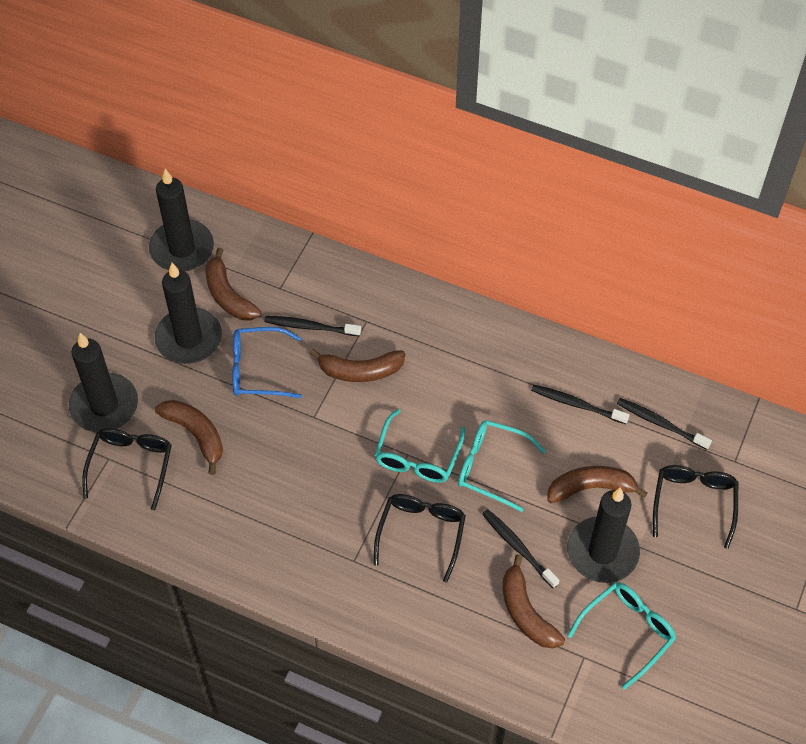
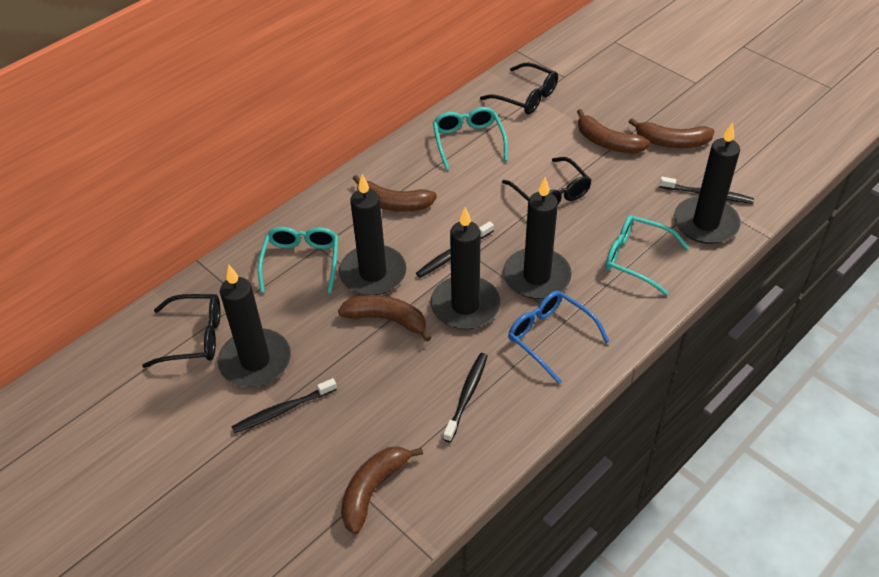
black candle: 4 -> 5

